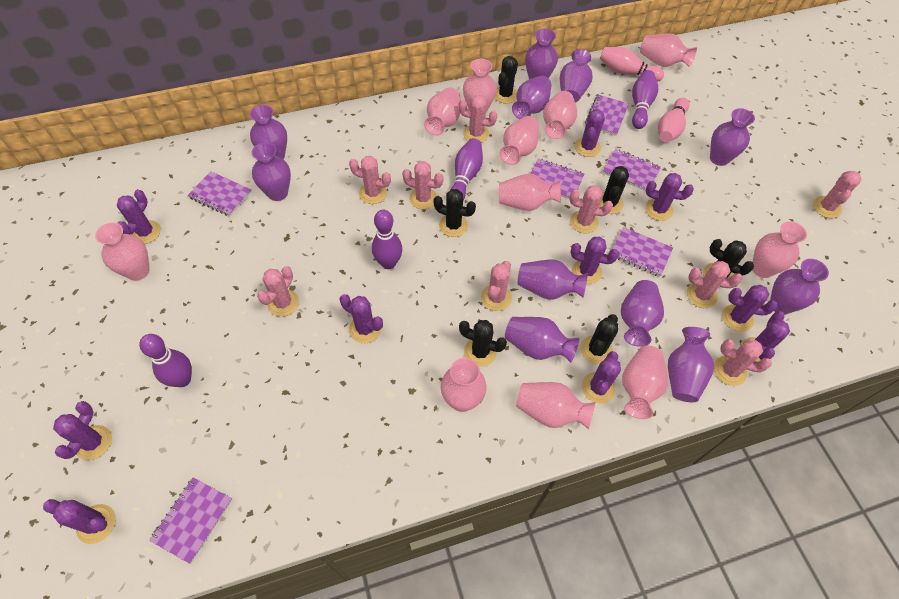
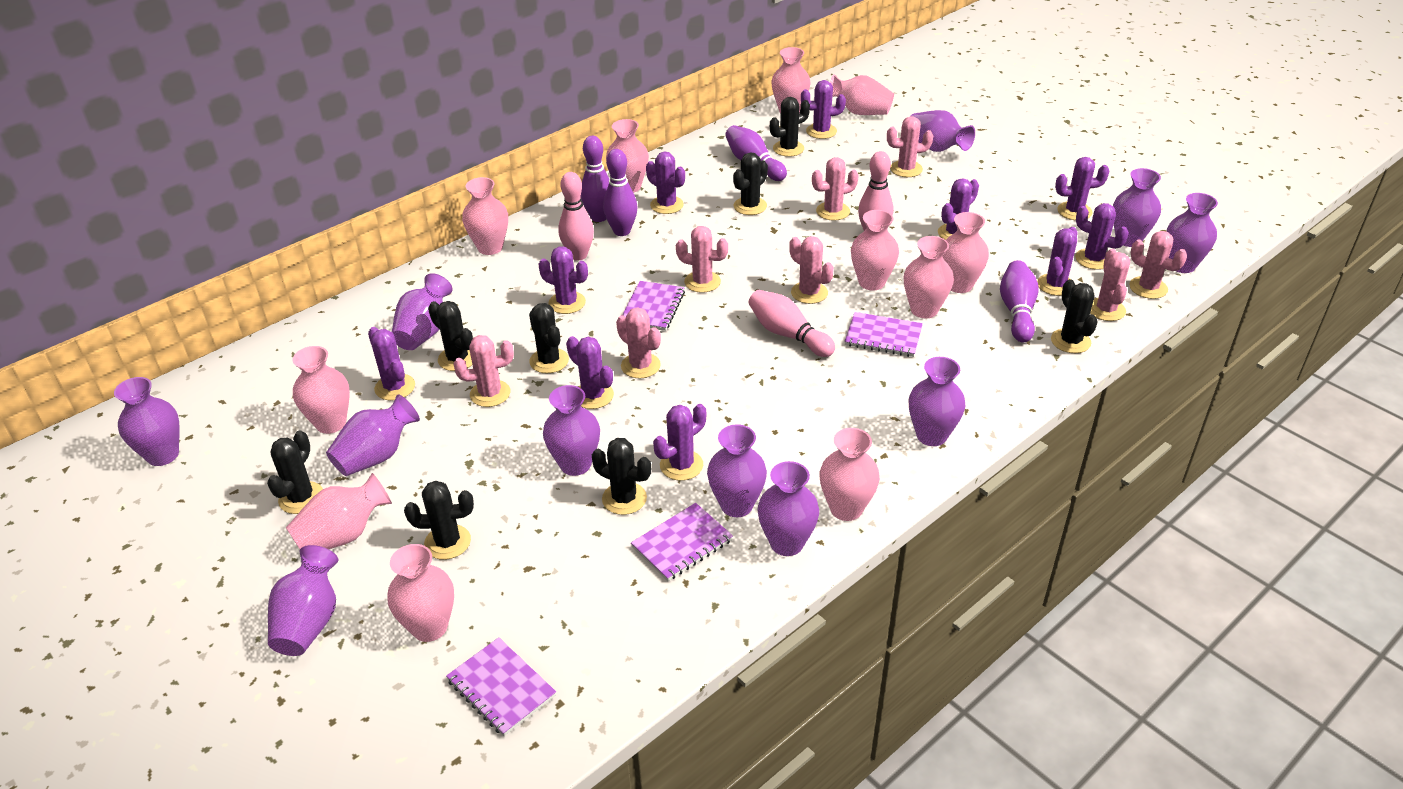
black cactus: 6 -> 8
pink bowling pin: 2 -> 3
pink cactus: 9 -> 8
purple notebook: 6 -> 4

